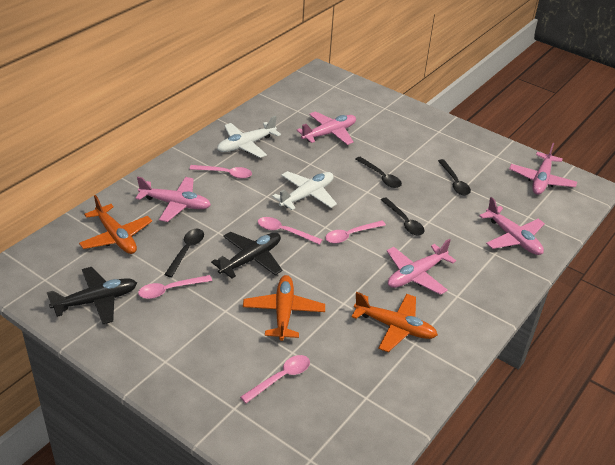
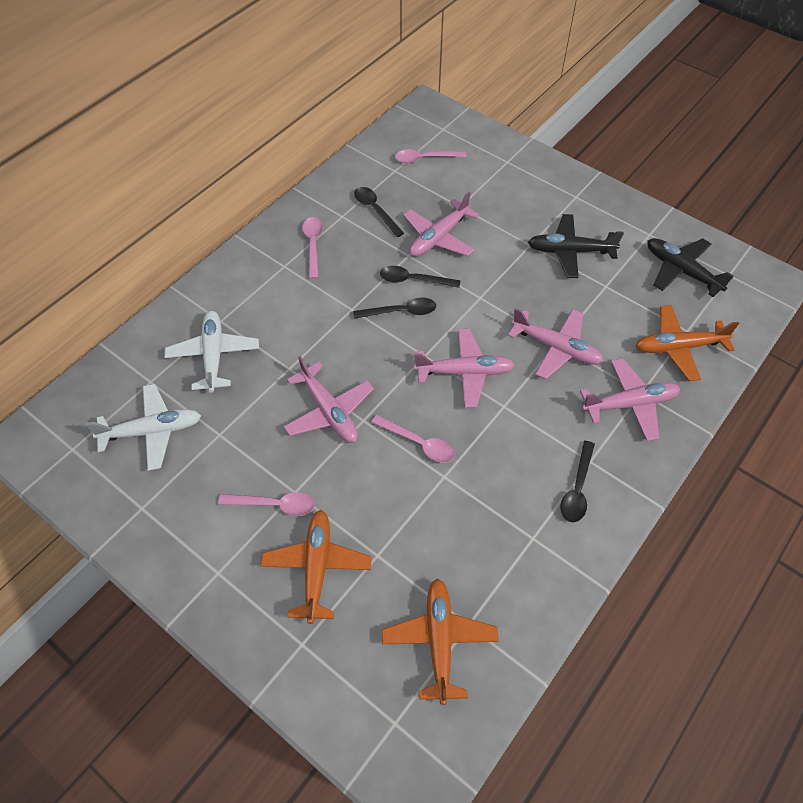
pink spoon: 5 -> 4

